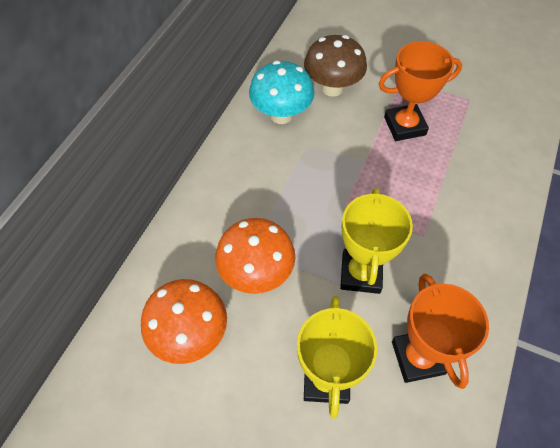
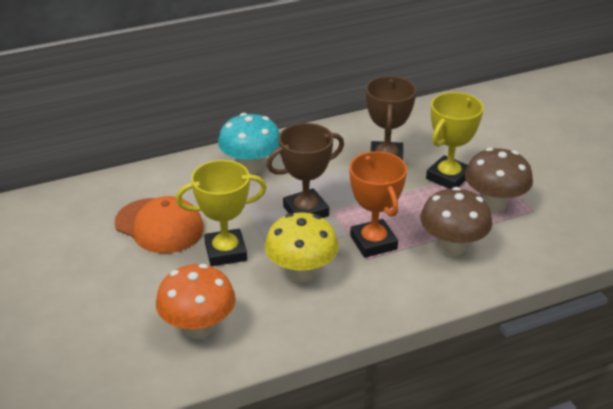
brown mushroom: 1 -> 2
brown trophy: 0 -> 2
orange cap: 0 -> 1
orange mushroom: 2 -> 1
orange trophy: 2 -> 1
yellow mushroom: 0 -> 1

